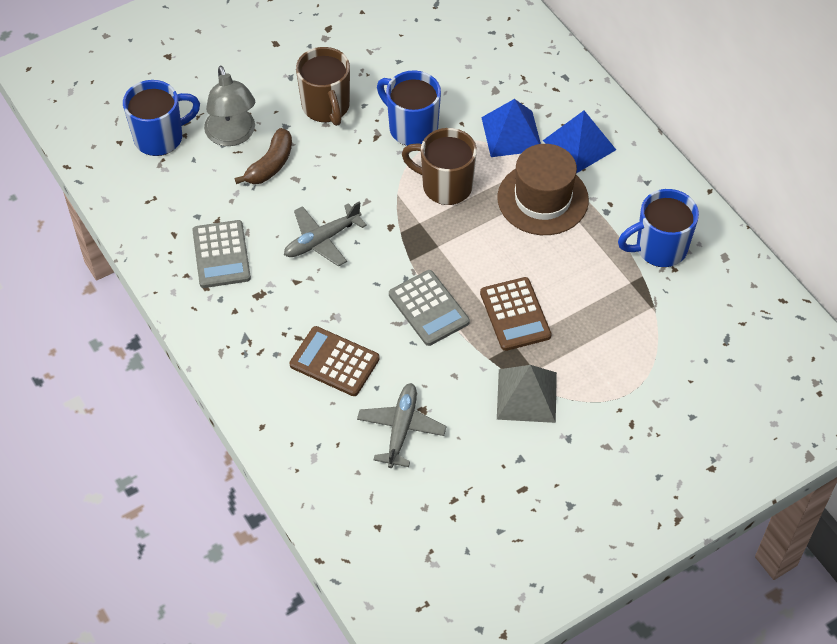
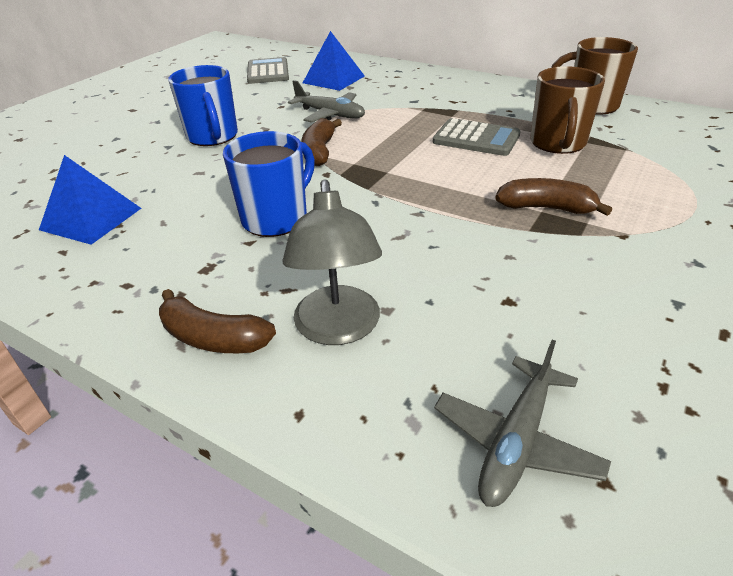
blue mug: 3 -> 2
brown banana: 1 -> 3
brown calculator: 2 -> 0
brown hat: 1 -> 0
grey pyramid: 1 -> 0

